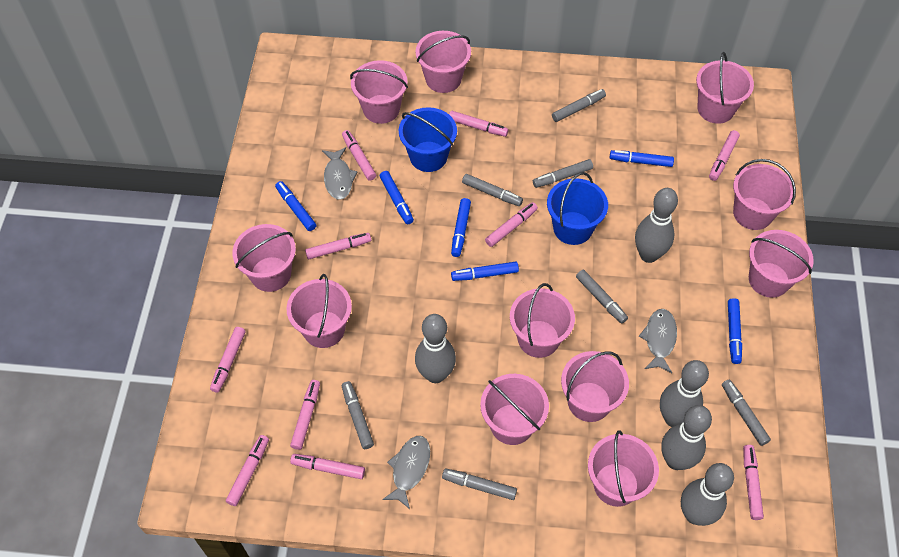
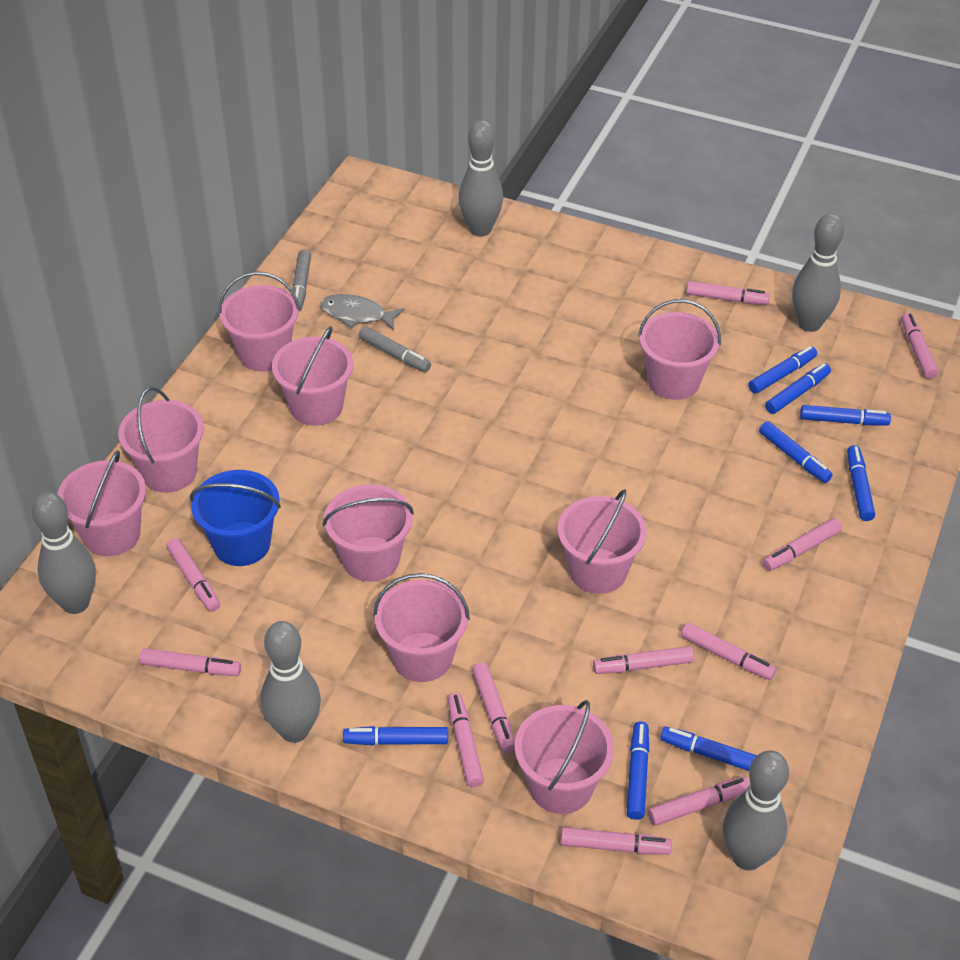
blue bucket: 2 -> 1
blue marker: 6 -> 8
grey fish: 3 -> 1
grey marker: 7 -> 2
pink bucket: 11 -> 9
pink marker: 10 -> 11

